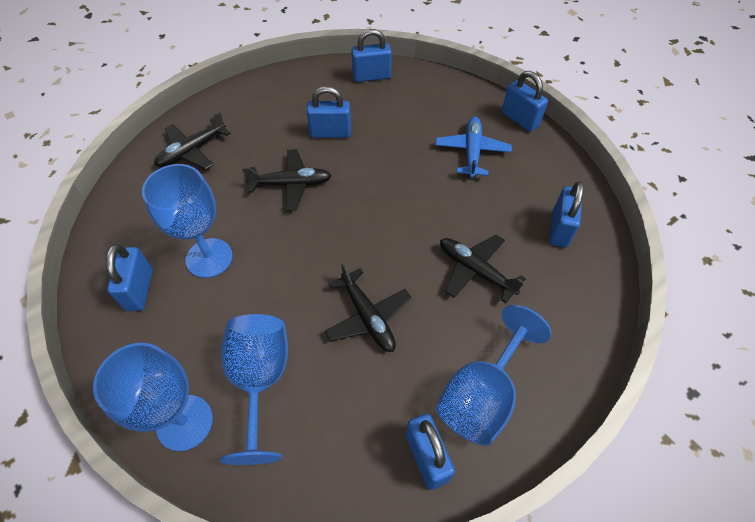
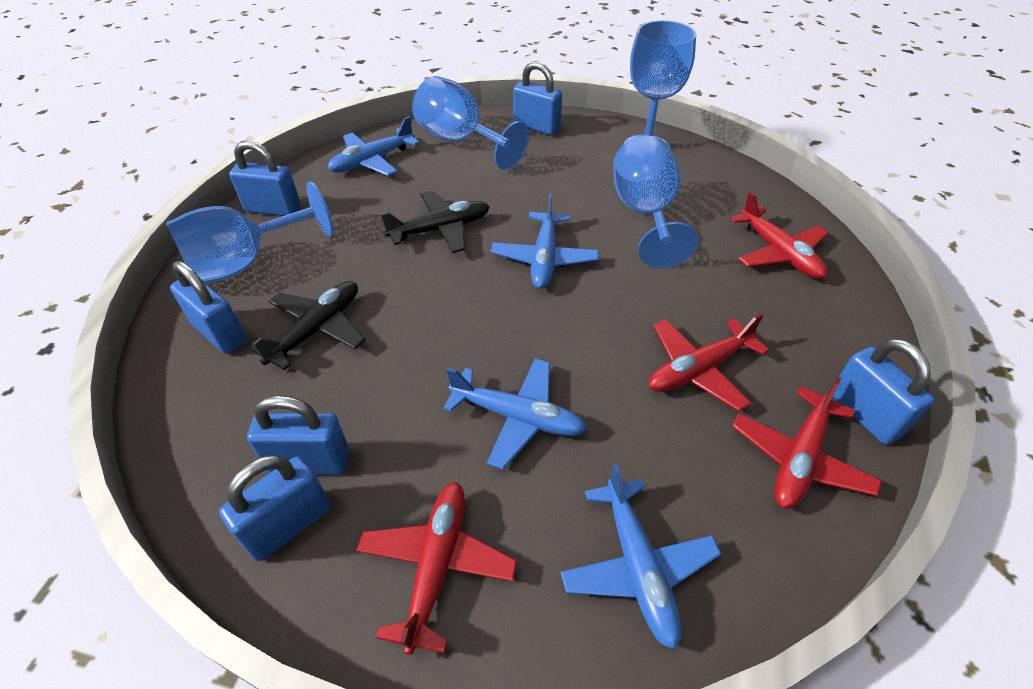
black plane: 4 -> 2
blue plane: 1 -> 4
red plane: 0 -> 4

